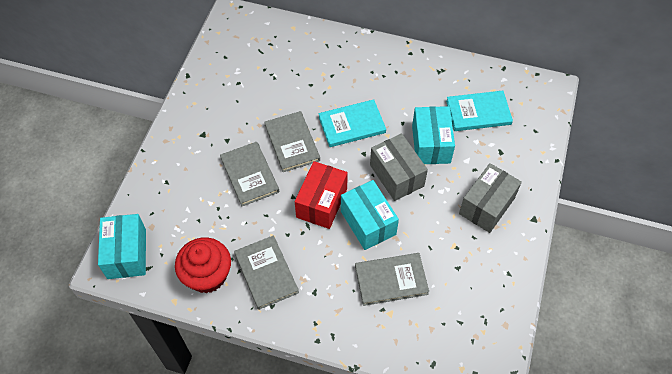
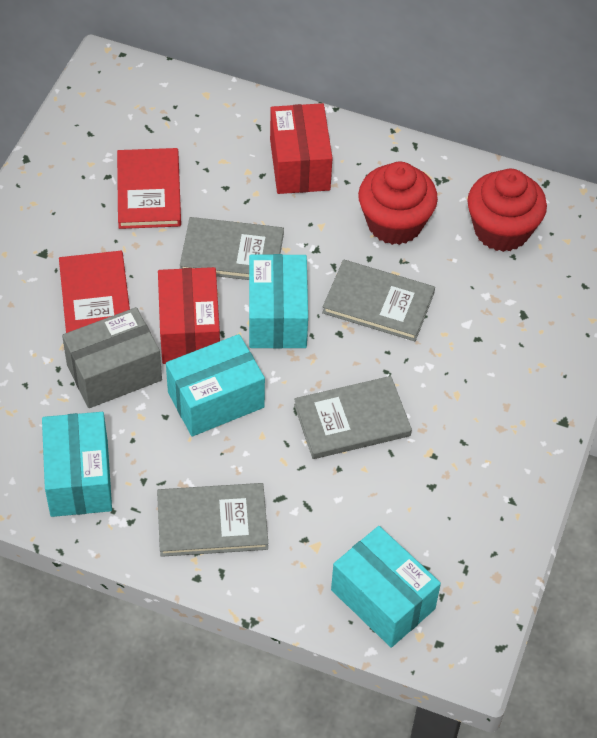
grey box: 2 -> 1
red book: 0 -> 2
red box: 1 -> 2
red cupcake: 1 -> 2
turquoise book: 2 -> 0
turquoise box: 3 -> 4

